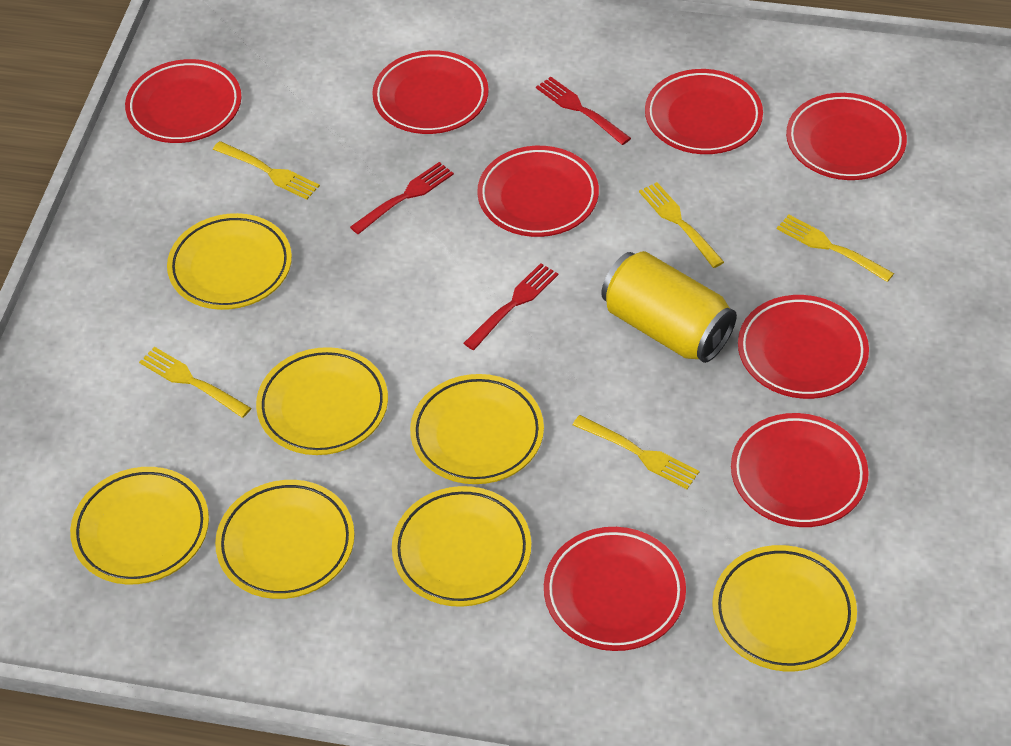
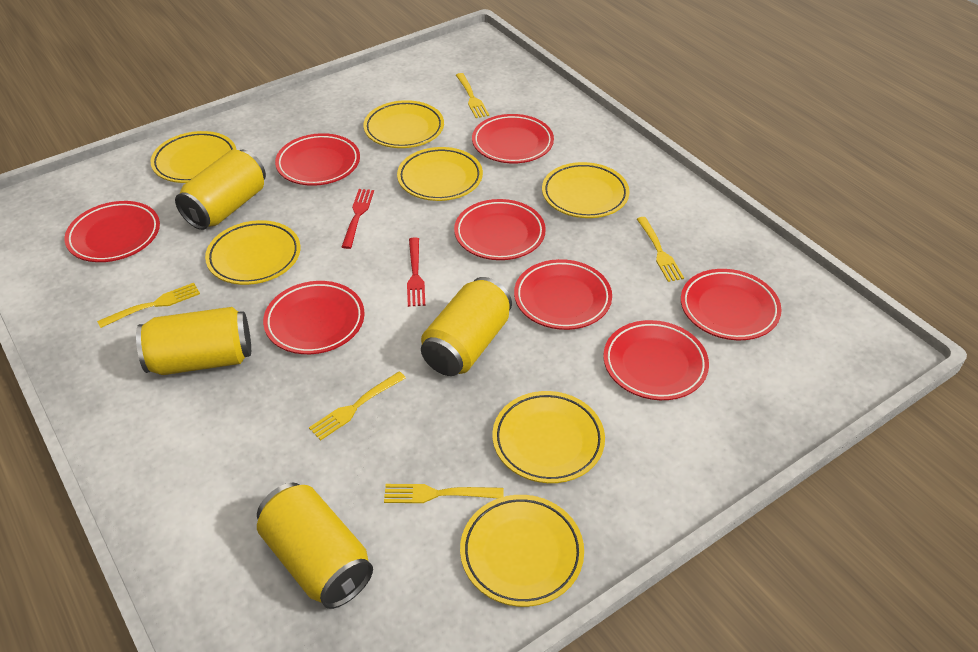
red fork: 3 -> 2
yellow can: 1 -> 4

